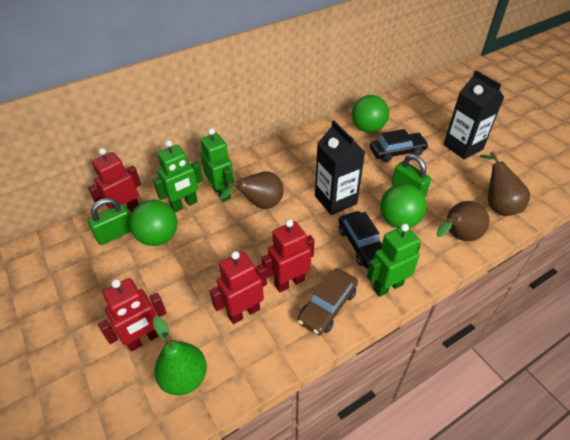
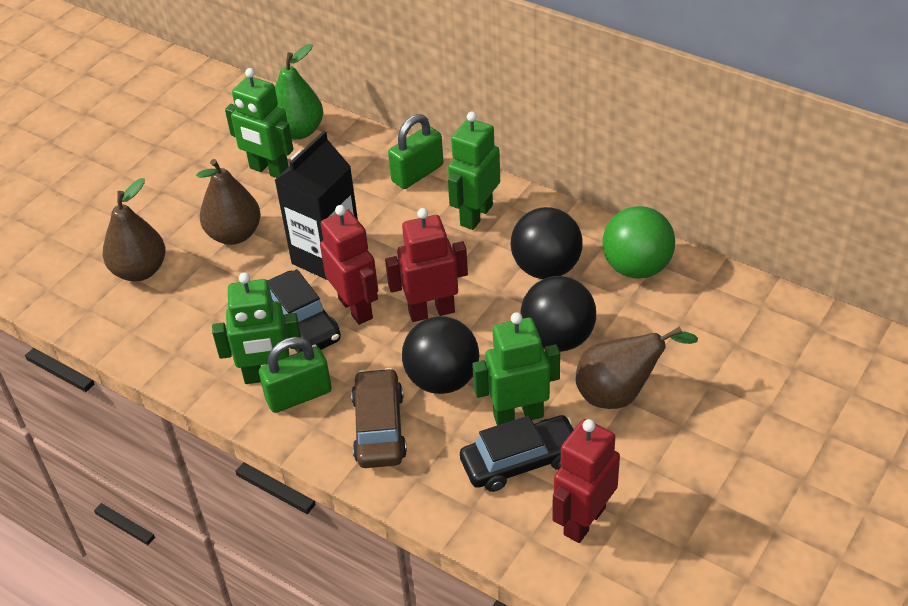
black ball: 0 -> 3
black carton: 2 -> 1
green ball: 3 -> 1
green robot: 3 -> 4
red robot: 4 -> 3

